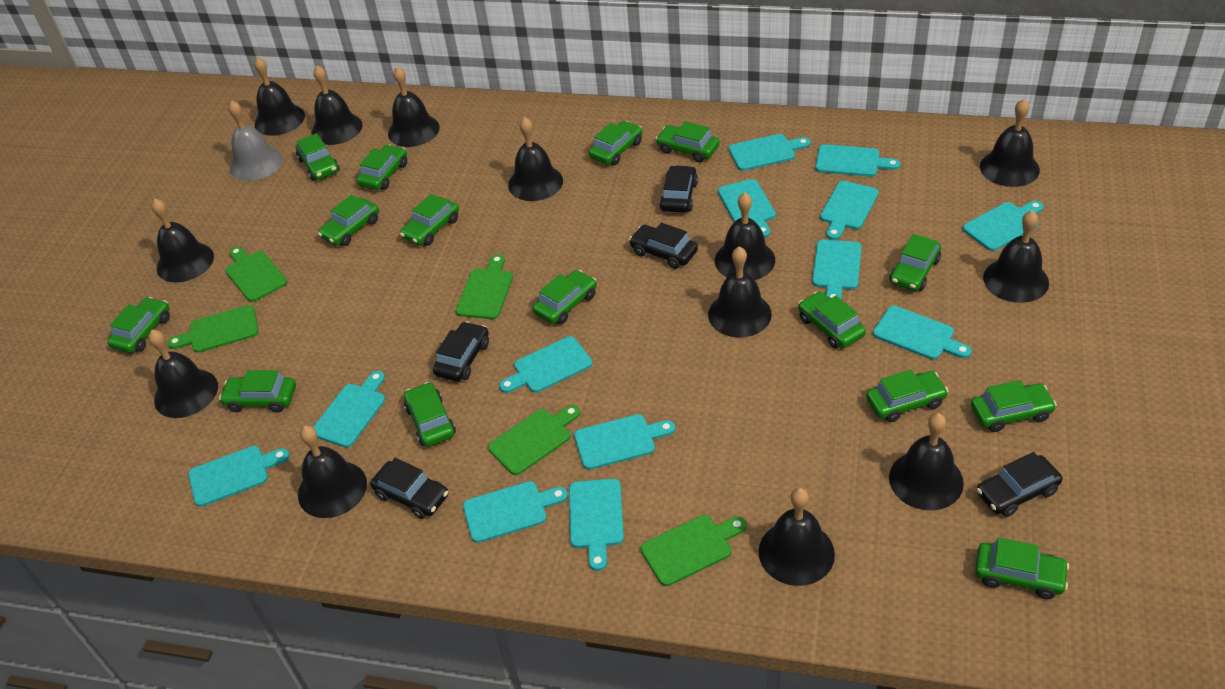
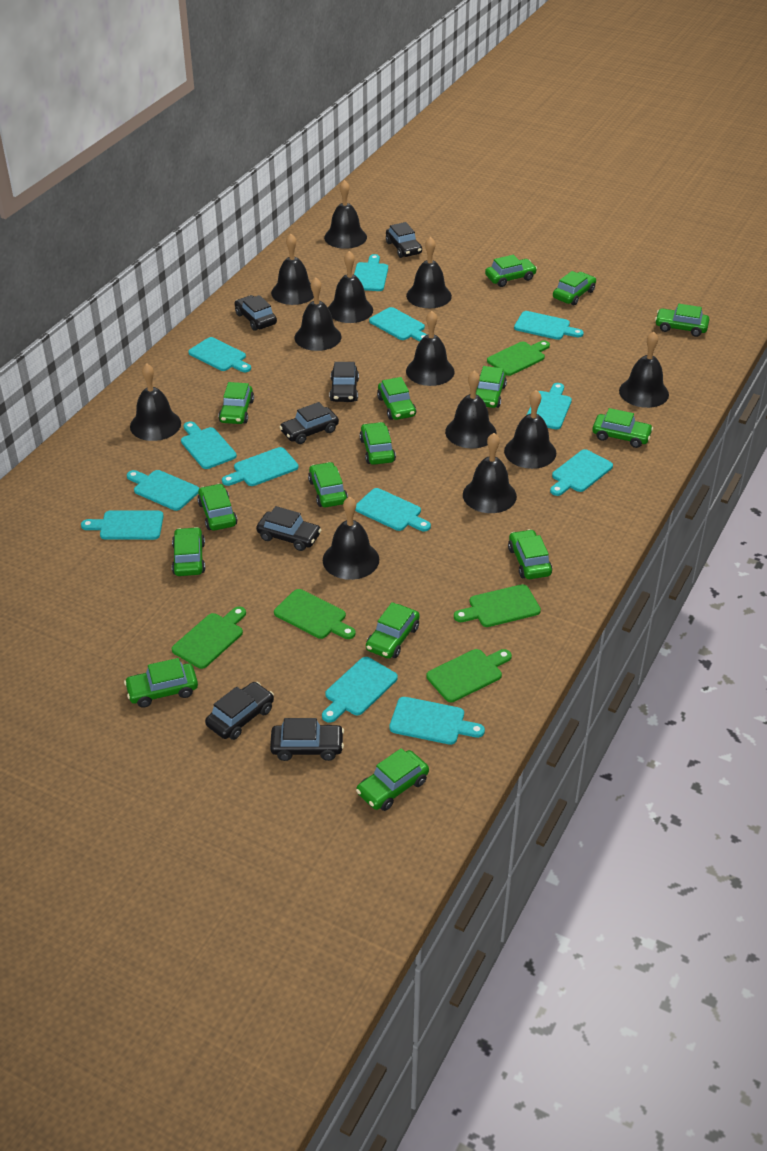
black bell: 13 -> 12
black car: 5 -> 7
grey bell: 1 -> 0

